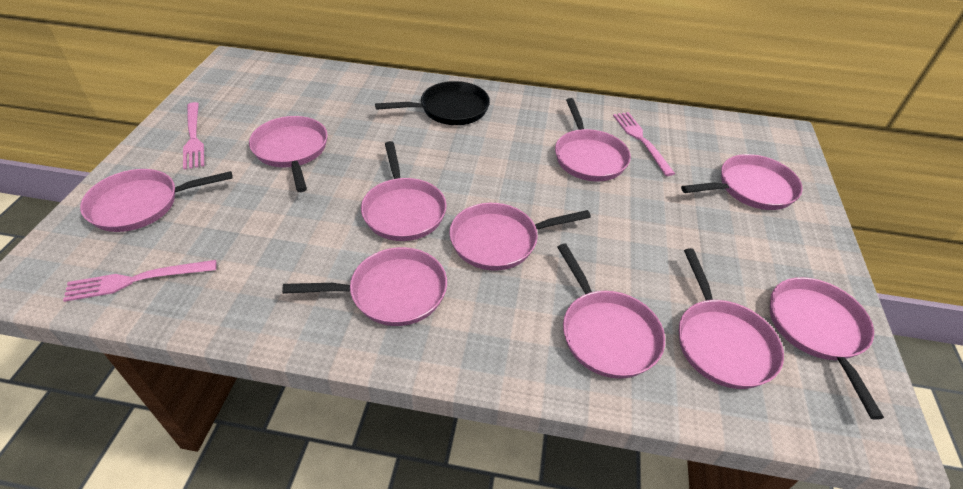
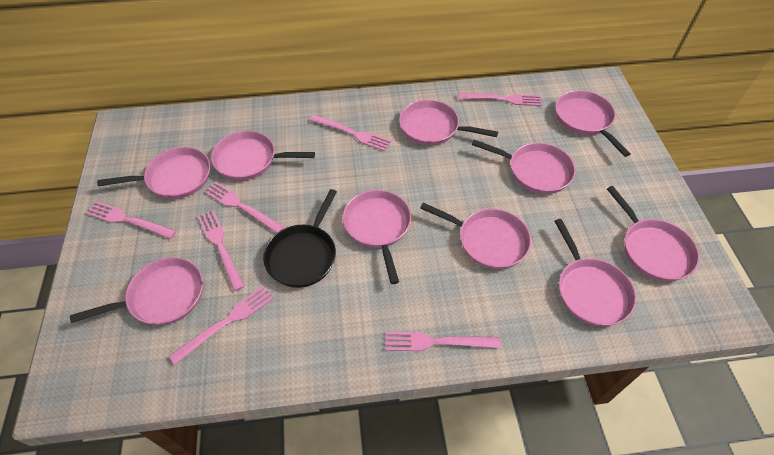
pink fork: 3 -> 7

